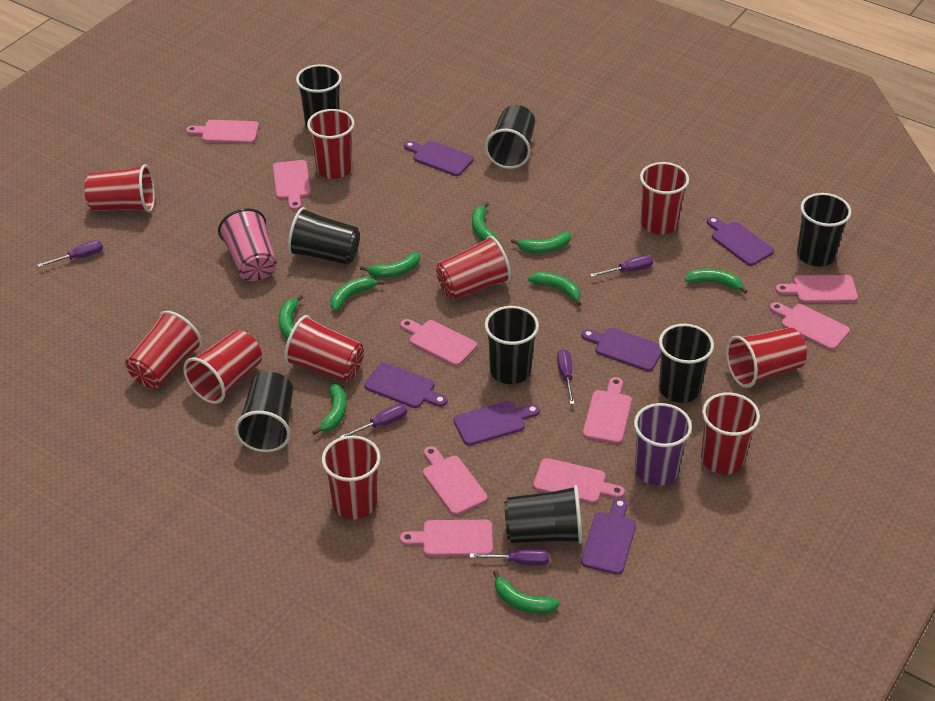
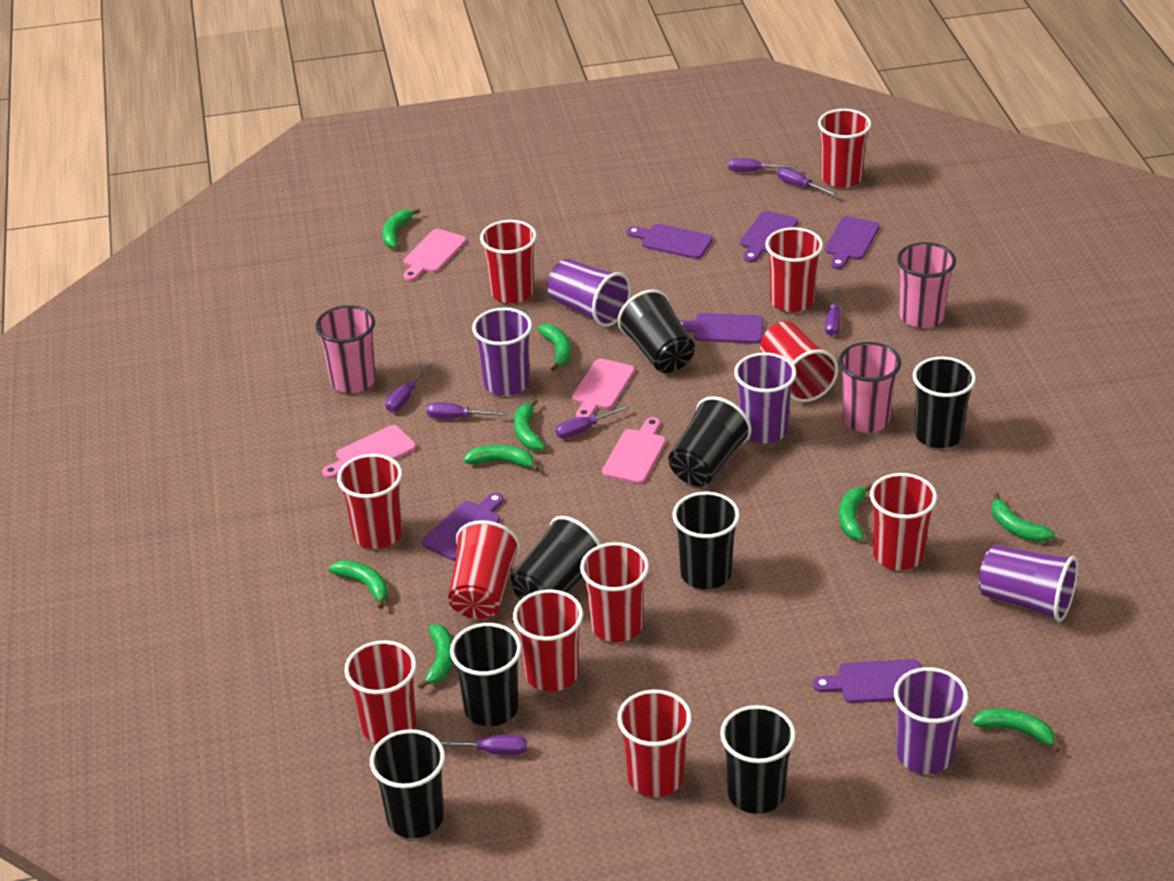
pink cup: 1 -> 3
pink cutting board: 9 -> 4
purple cup: 1 -> 5
purple screwdriver: 5 -> 7
red cup: 10 -> 11

